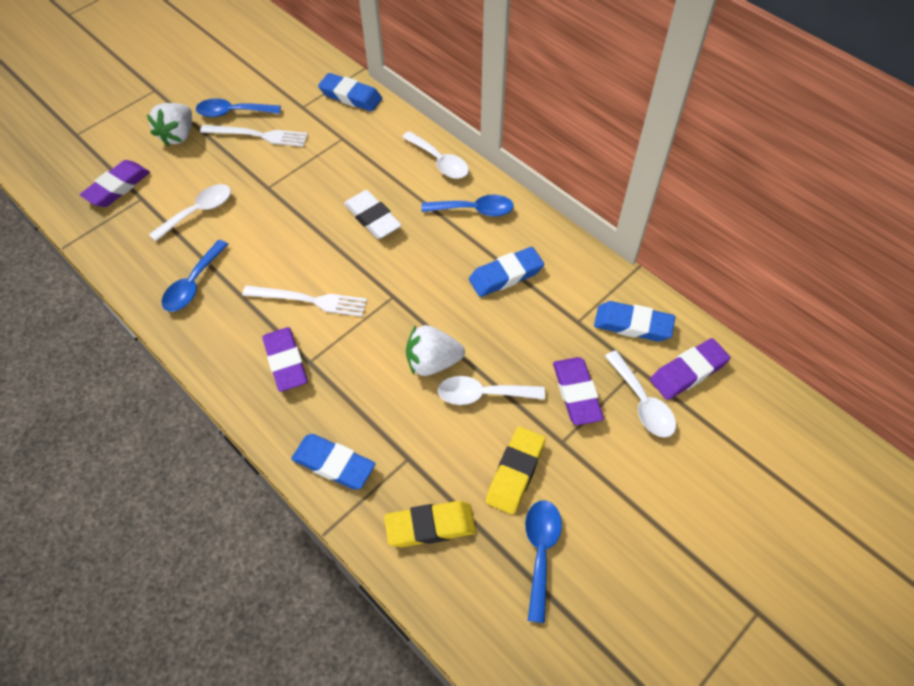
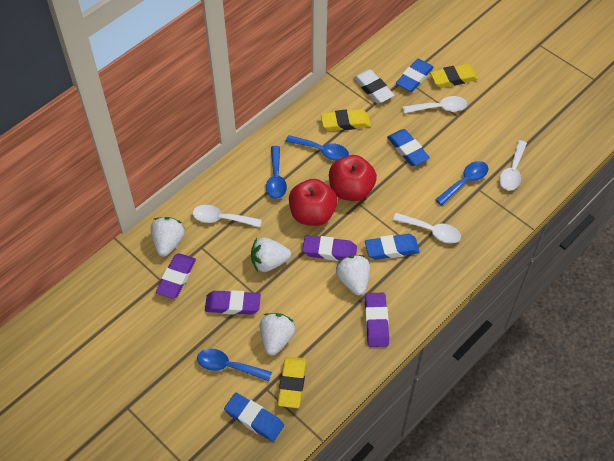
red apple: 0 -> 2
white fork: 2 -> 0
white strawberry: 2 -> 4
yellow eraser: 2 -> 3

